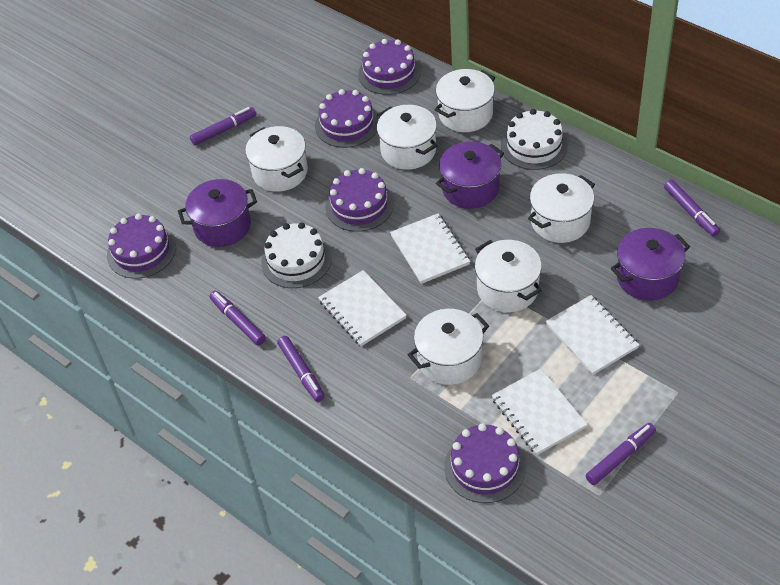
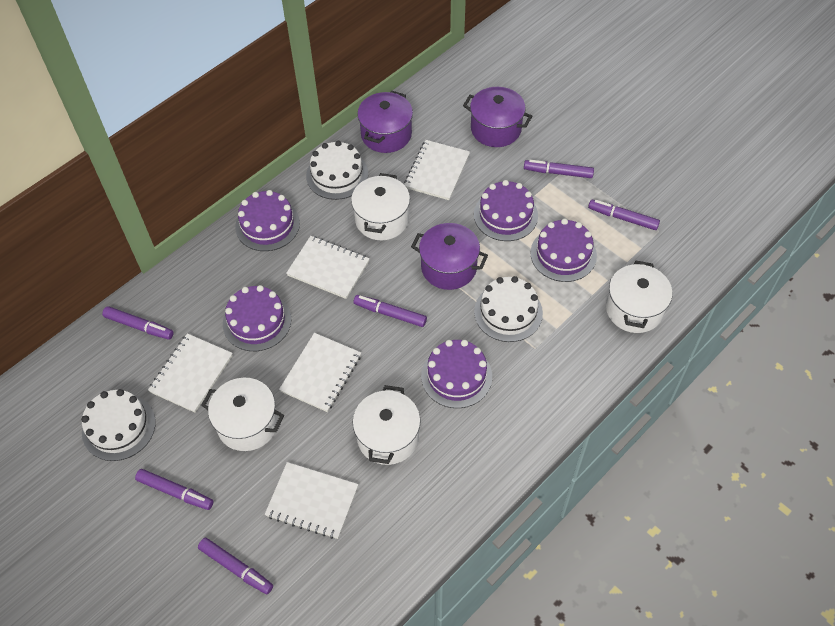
purple marker: 5 -> 6
white cake: 2 -> 3
white notebook: 4 -> 5
white pot: 6 -> 4

